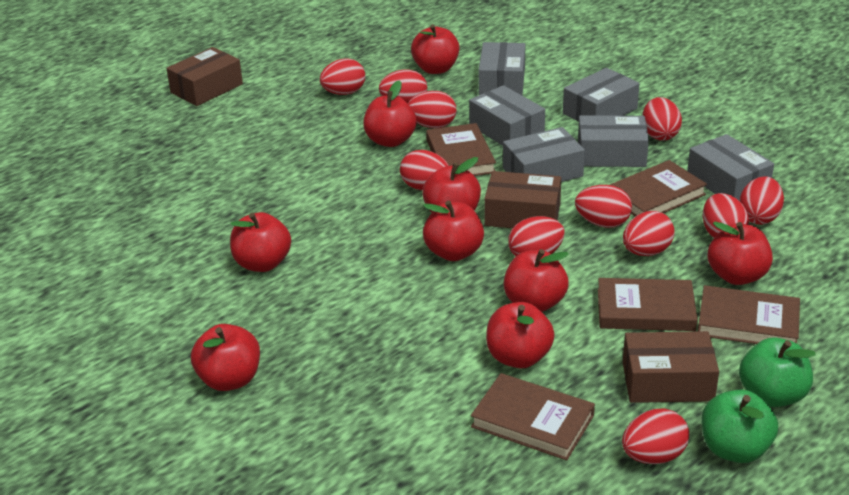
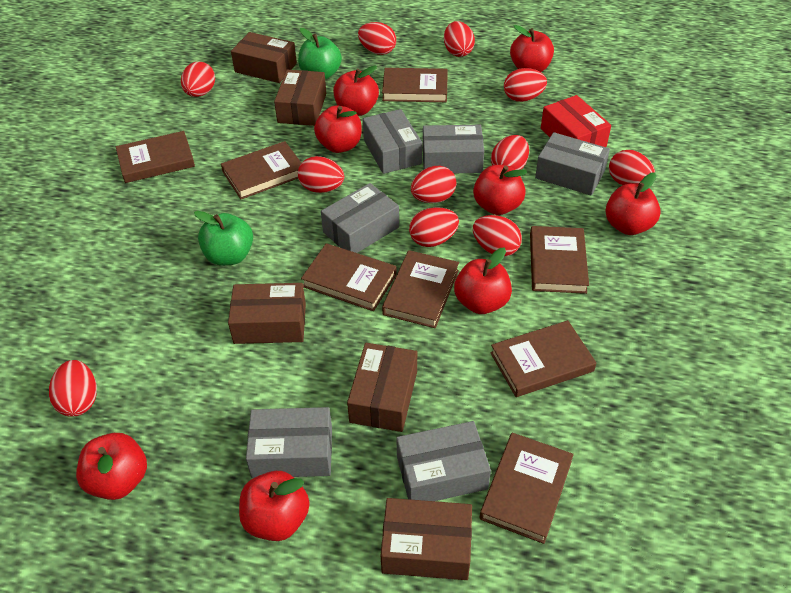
brown book: 5 -> 8
brown box: 3 -> 5
red apple: 9 -> 8
red box: 0 -> 1

